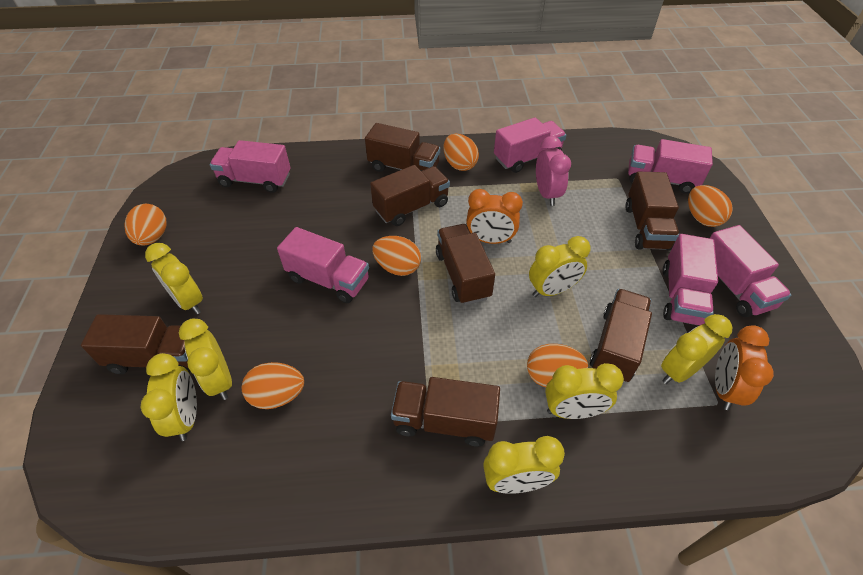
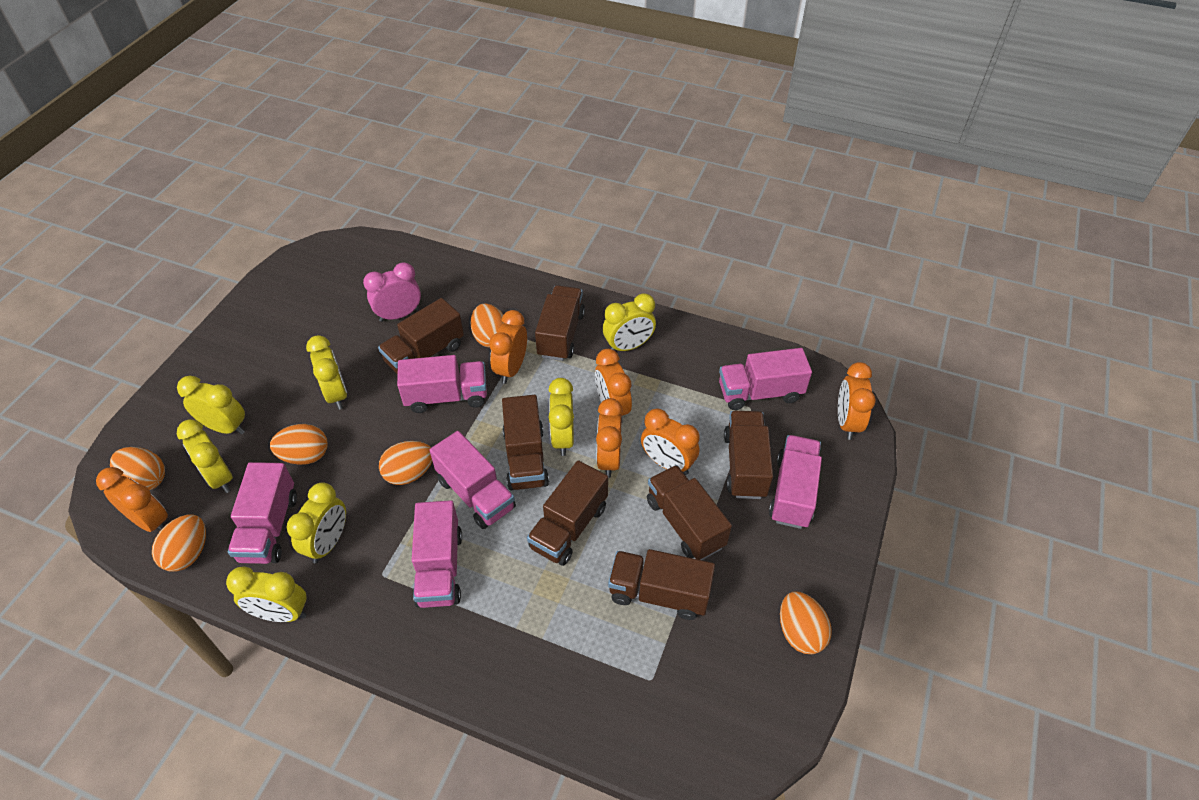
orange clock: 2 -> 6

